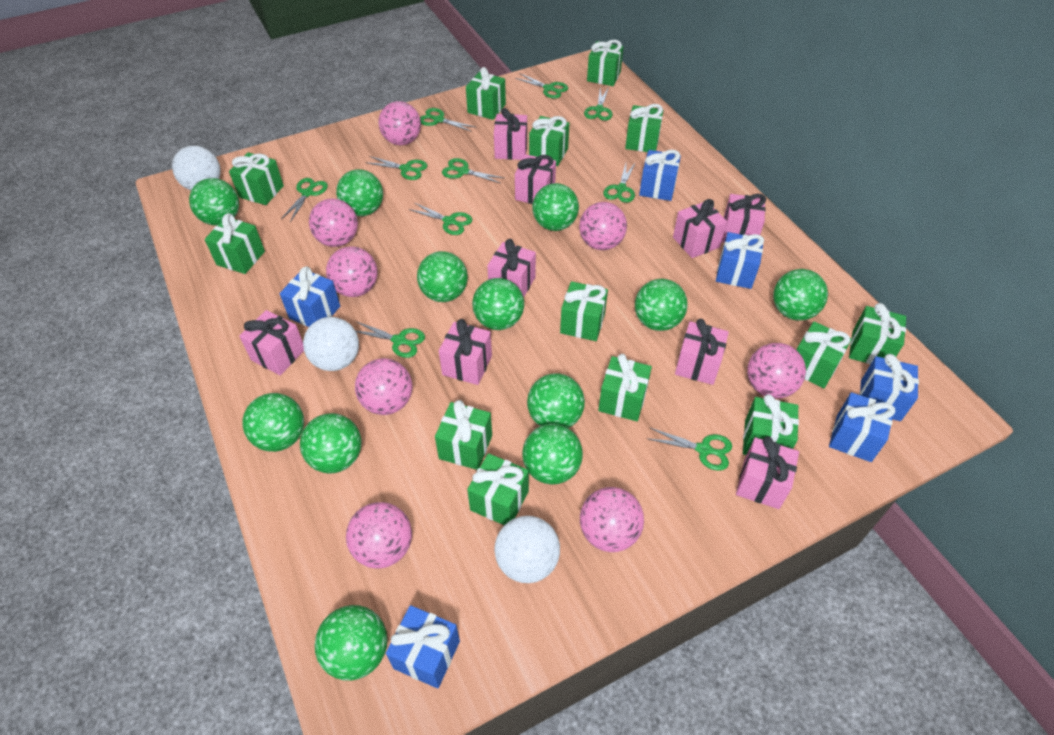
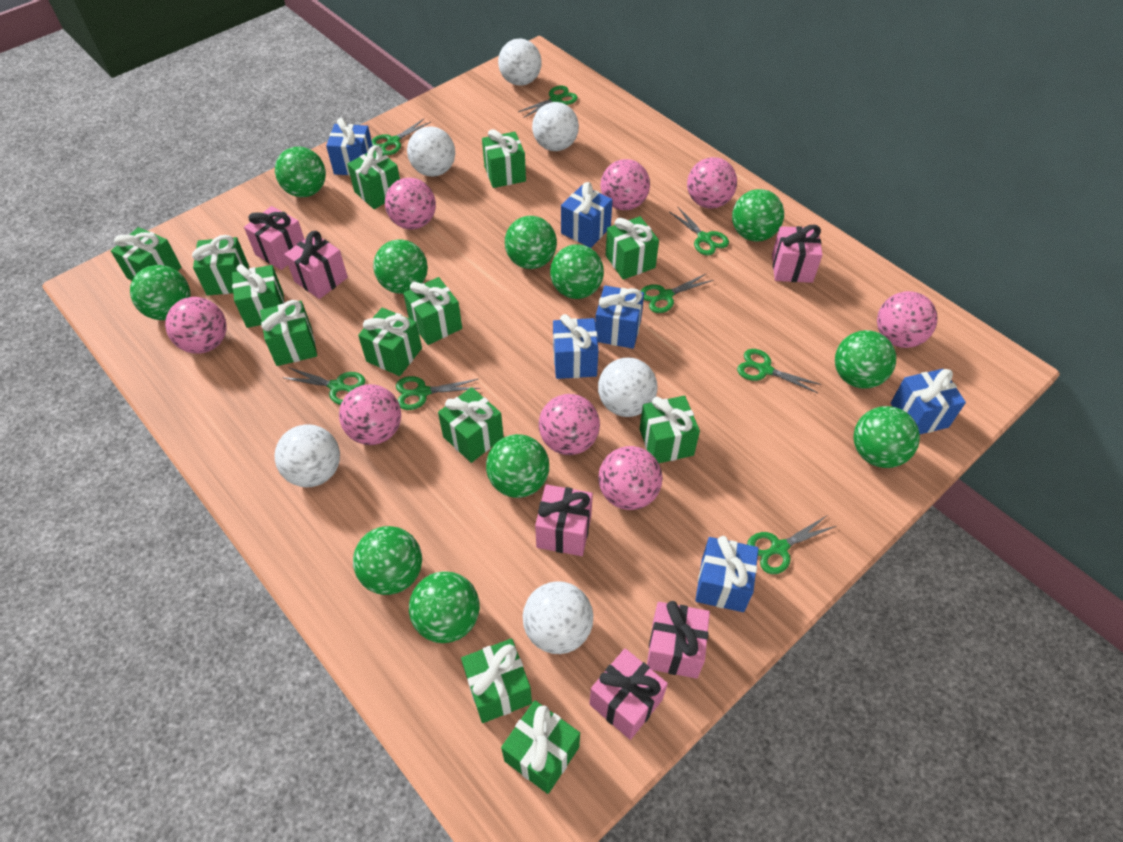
green ball: 12 -> 11
green scissors: 10 -> 8
pink gift: 9 -> 6
white ball: 3 -> 6

